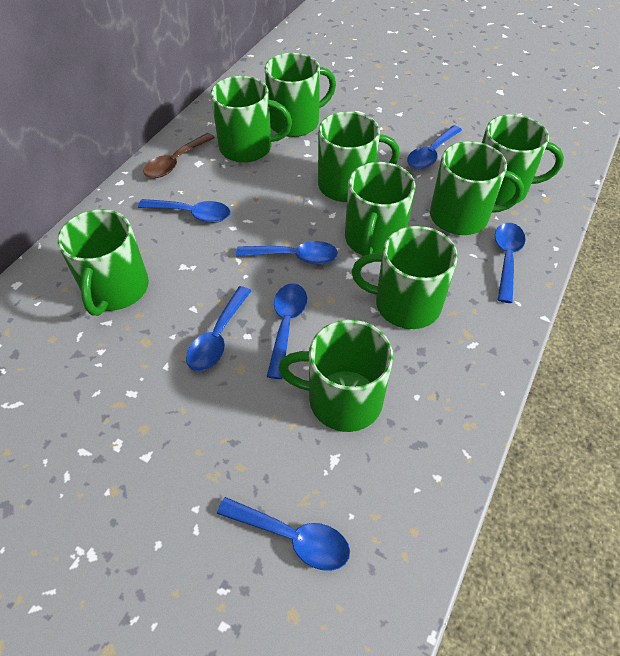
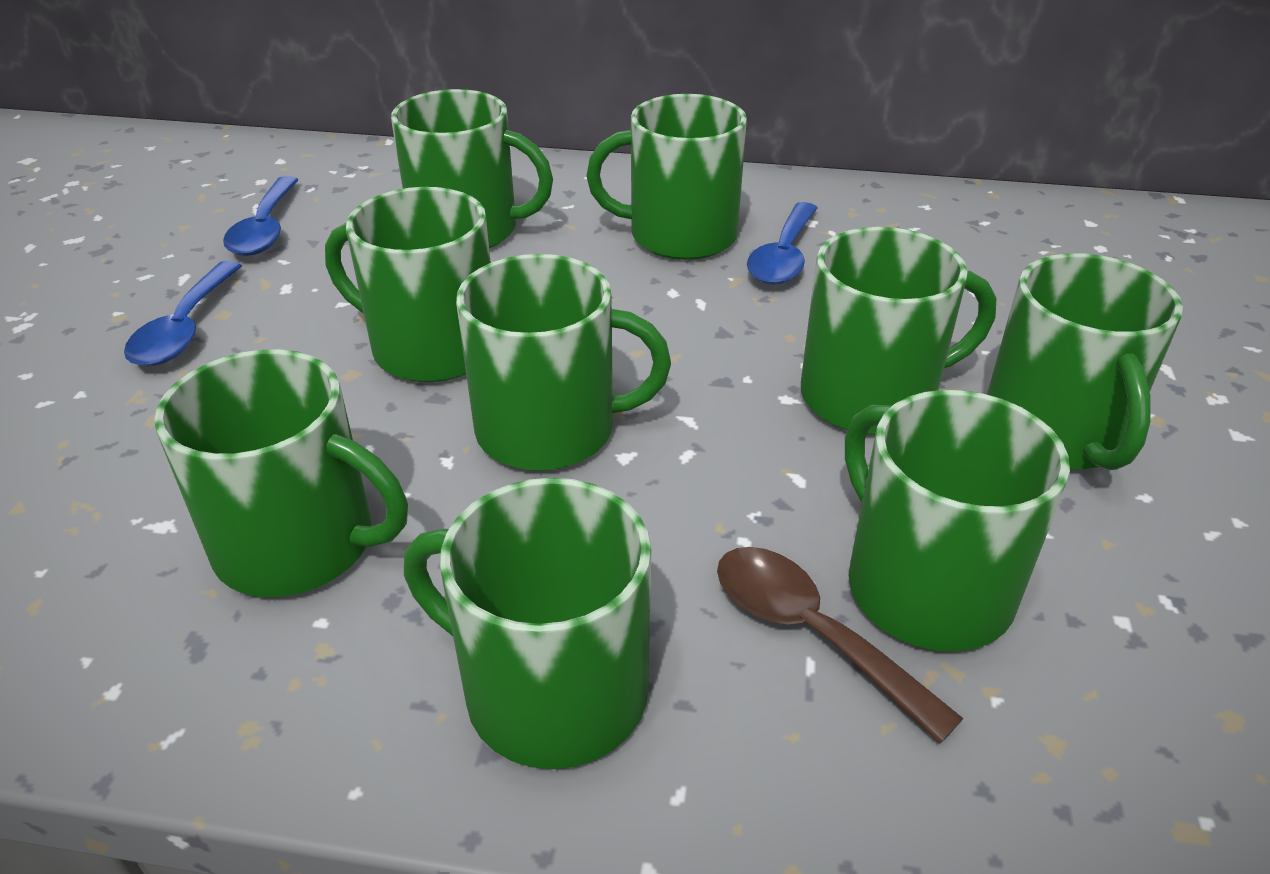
blue spoon: 7 -> 3

